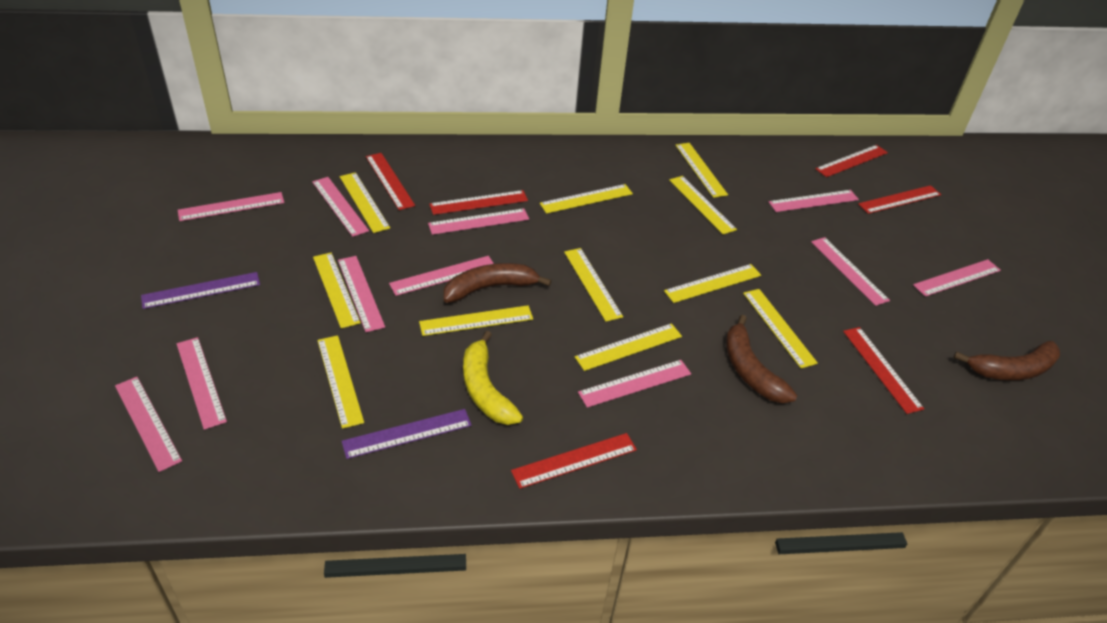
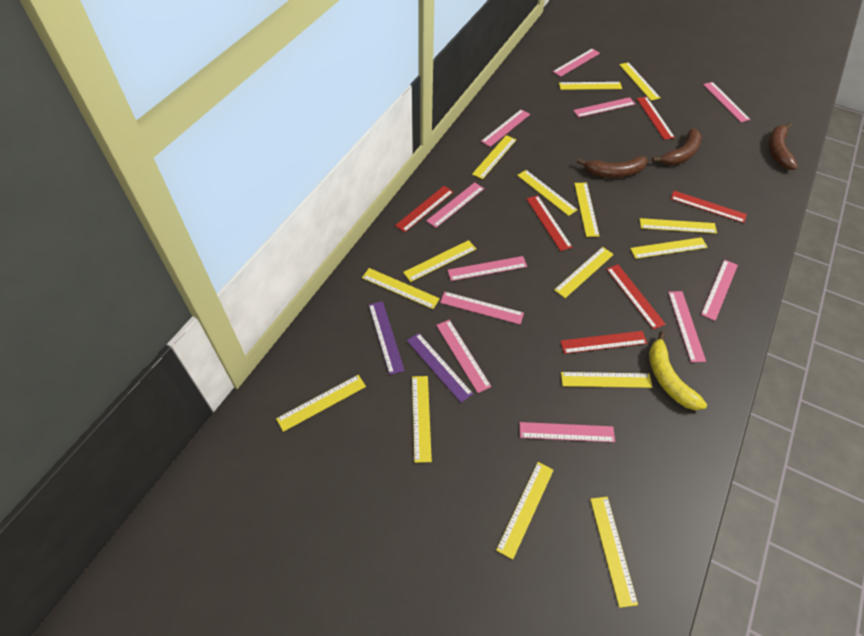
yellow ruler: 11 -> 15

